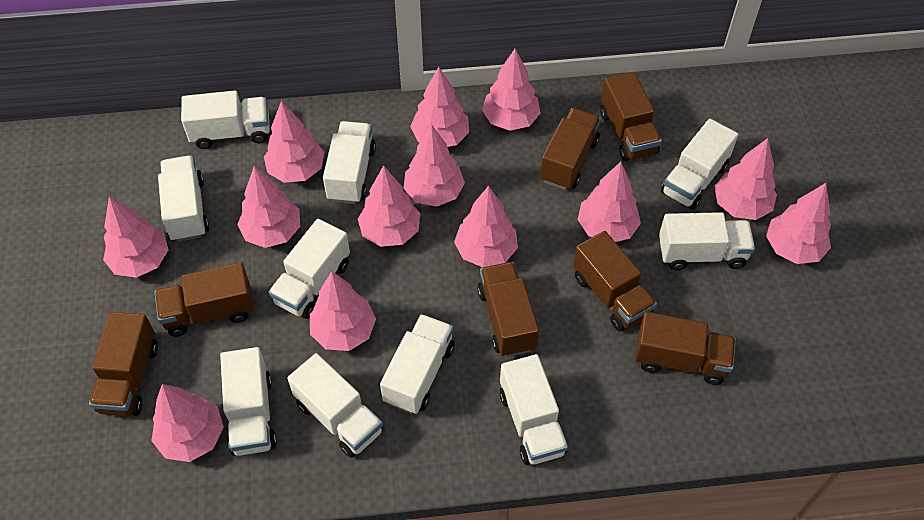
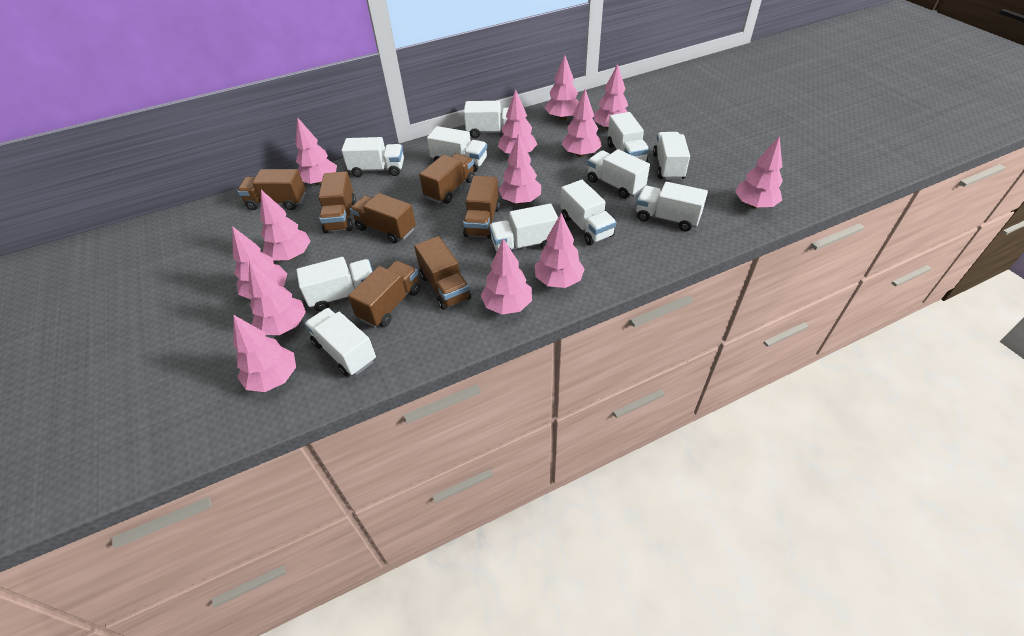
white truck: 10 -> 11

